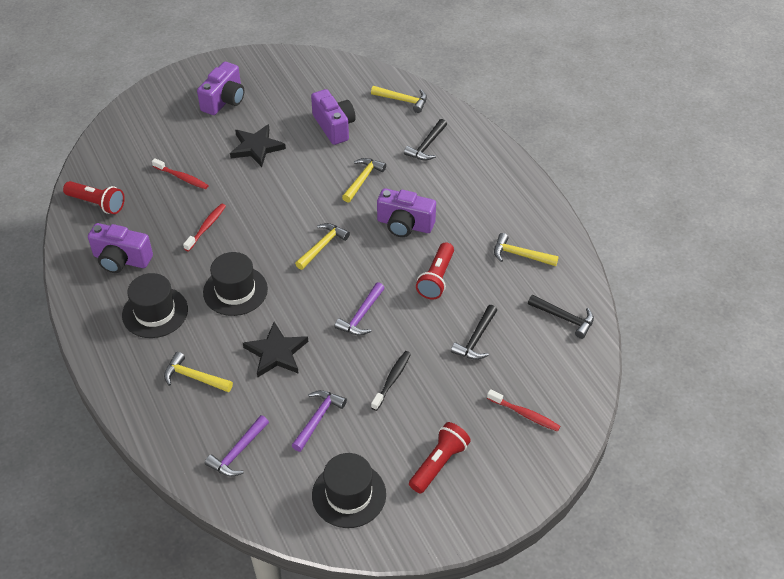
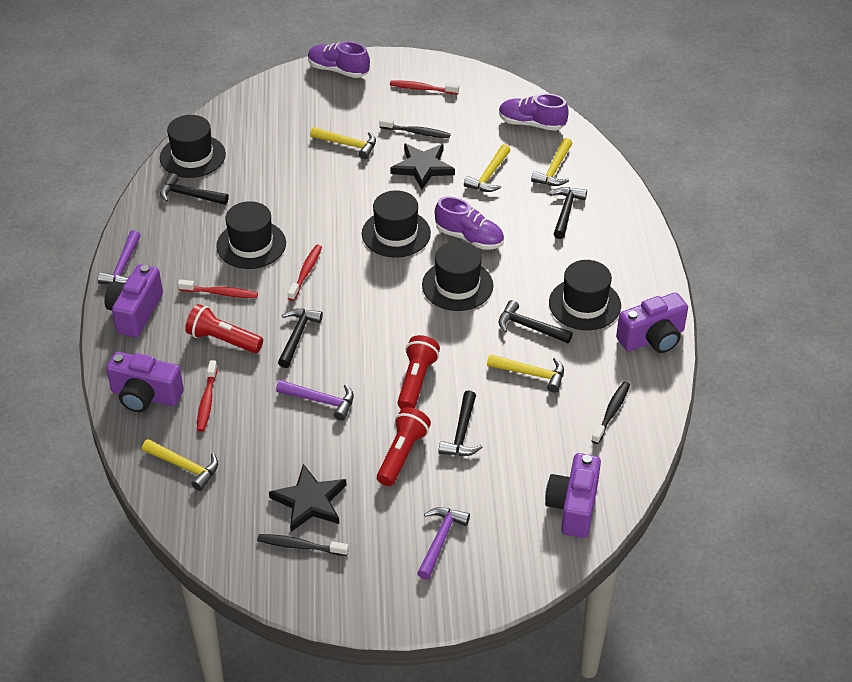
black hammer: 3 -> 5
black hat: 3 -> 5
black toothbrush: 1 -> 3
purple shoe: 0 -> 3
red toothbrush: 3 -> 4

